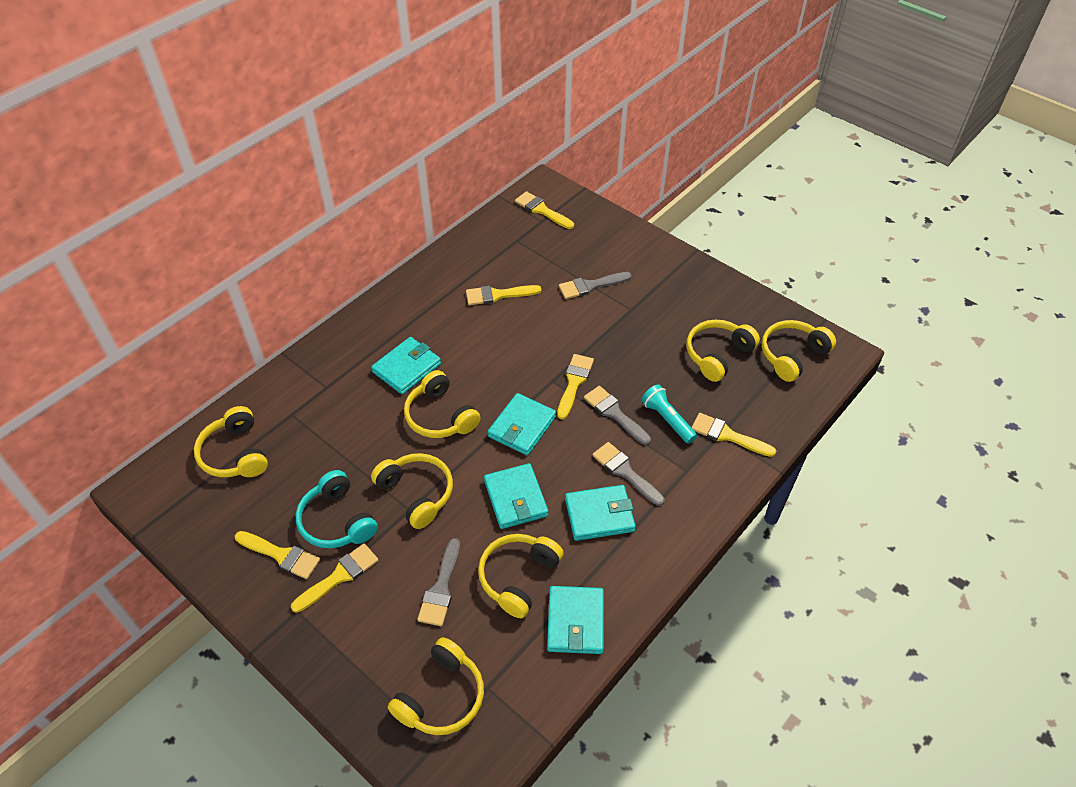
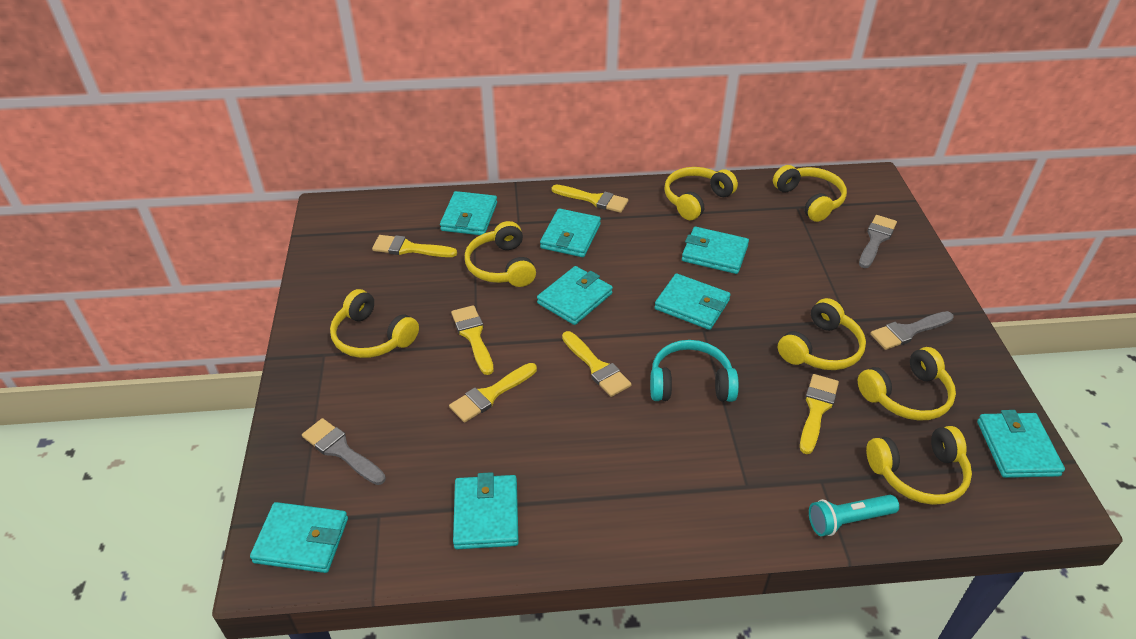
grey brush: 4 -> 3
turquoise wallet: 5 -> 8

